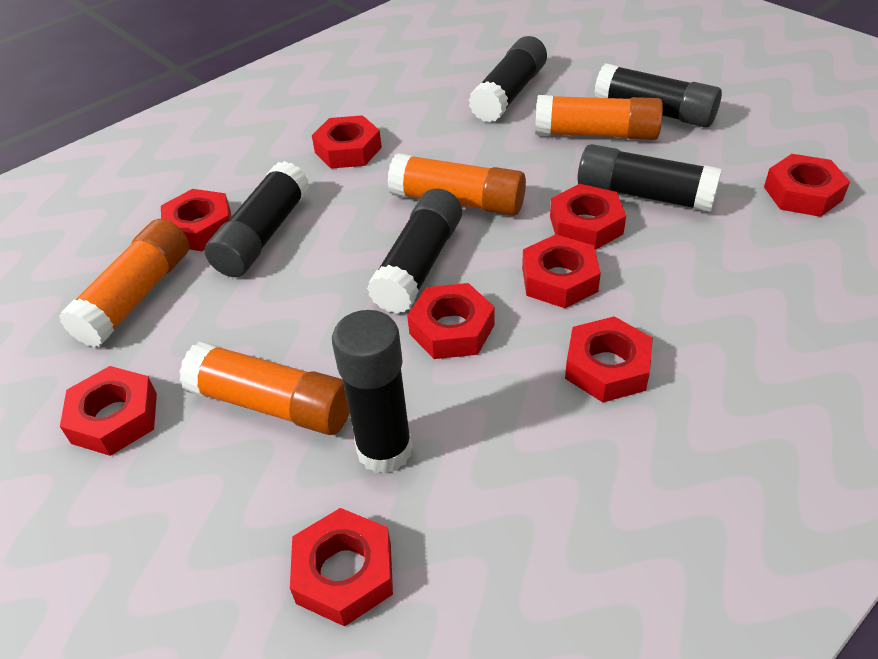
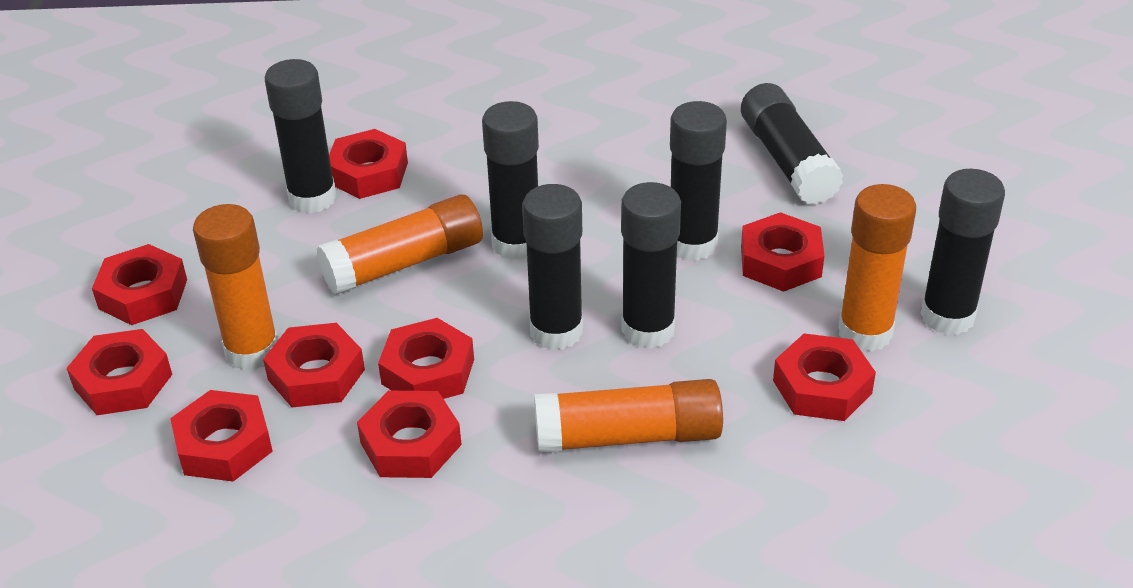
black glue stick: 6 -> 7

